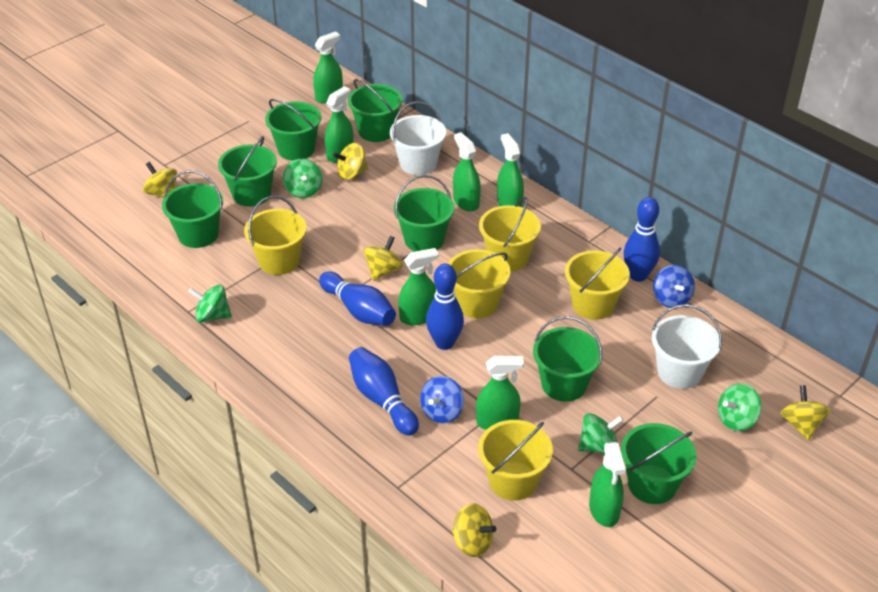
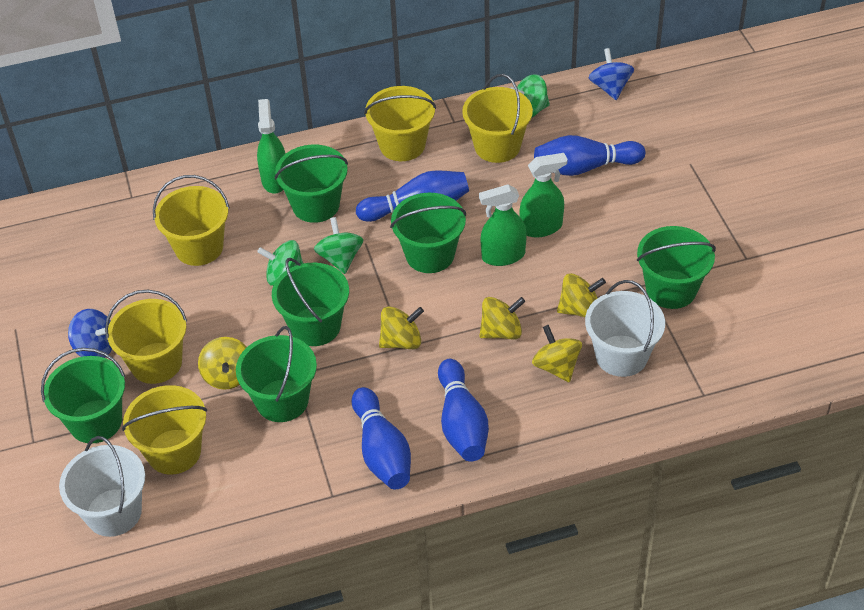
green bucket: 7 -> 6
green spinning top: 4 -> 3
green spray bottle: 7 -> 3

